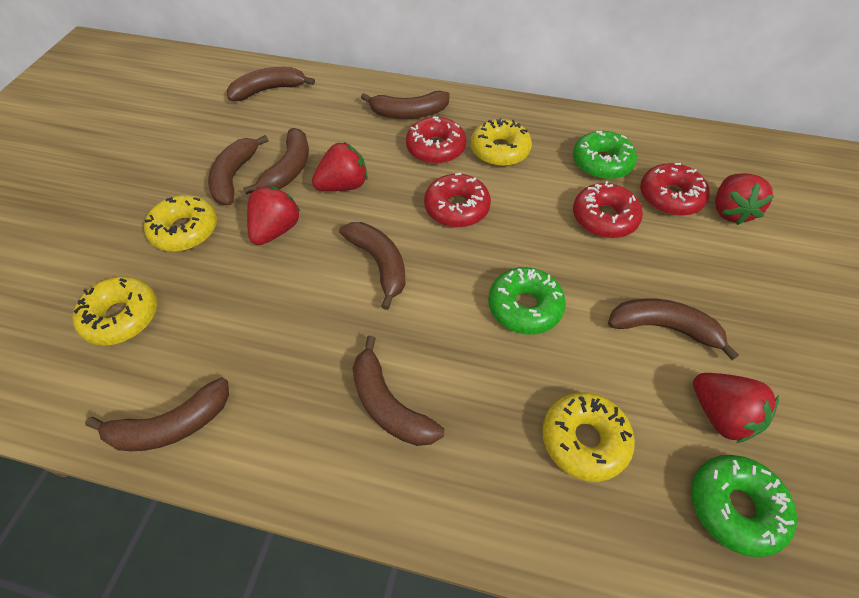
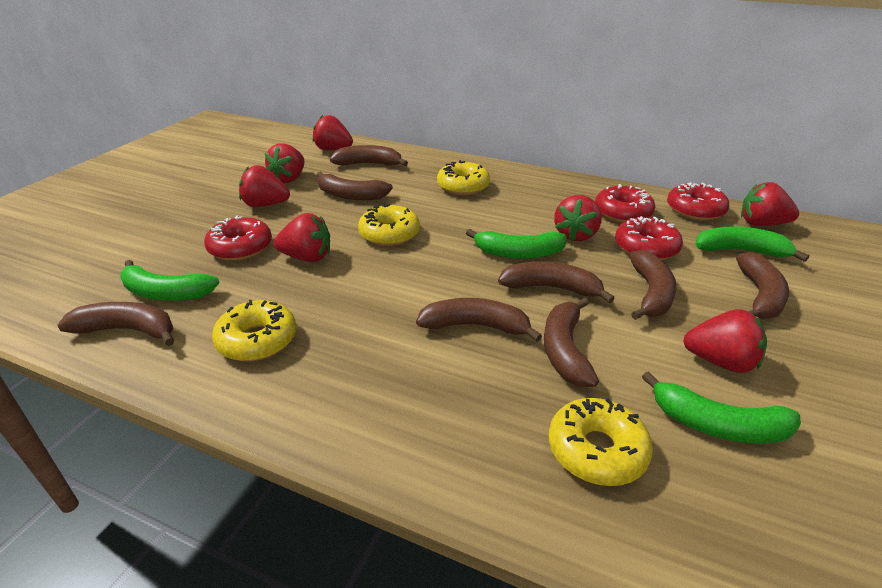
green banana: 0 -> 4
green donut: 3 -> 0
red strawberry: 4 -> 7

